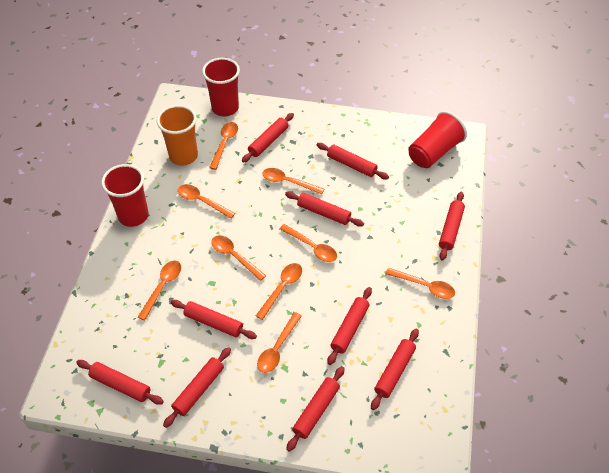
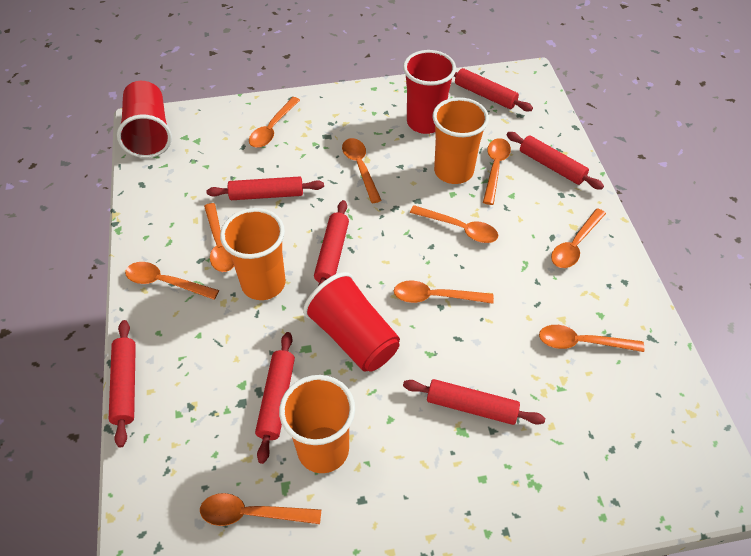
orange cup: 1 -> 3
orange spoon: 9 -> 10
red rolling pin: 10 -> 7

